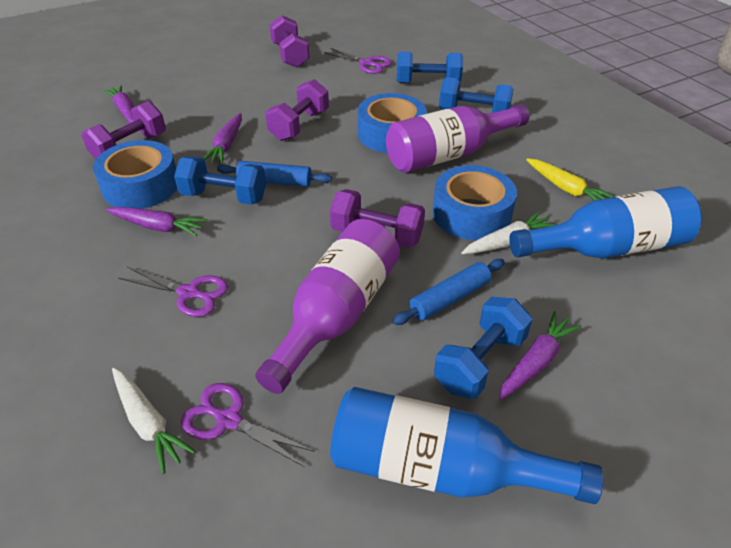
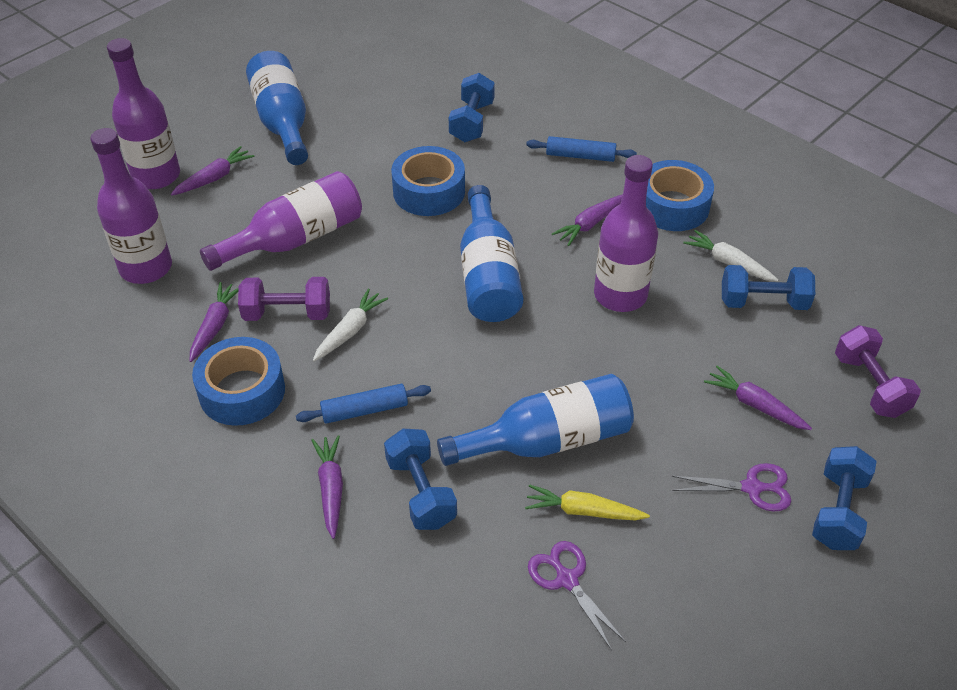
blue bottle: 2 -> 3
purple bottle: 2 -> 4
purple carrot: 4 -> 5
purple dumbbell: 4 -> 2
purple scissors: 3 -> 2

